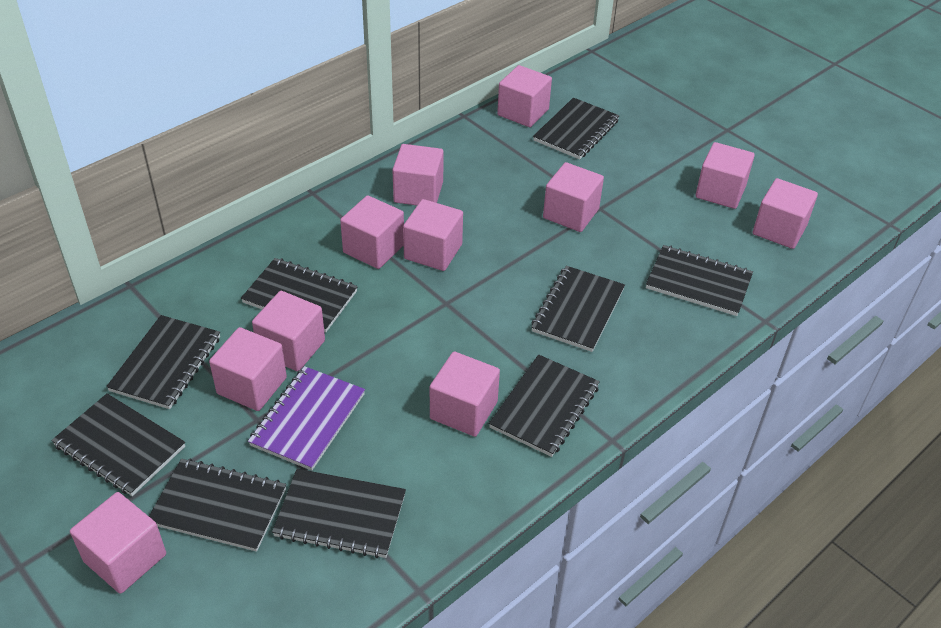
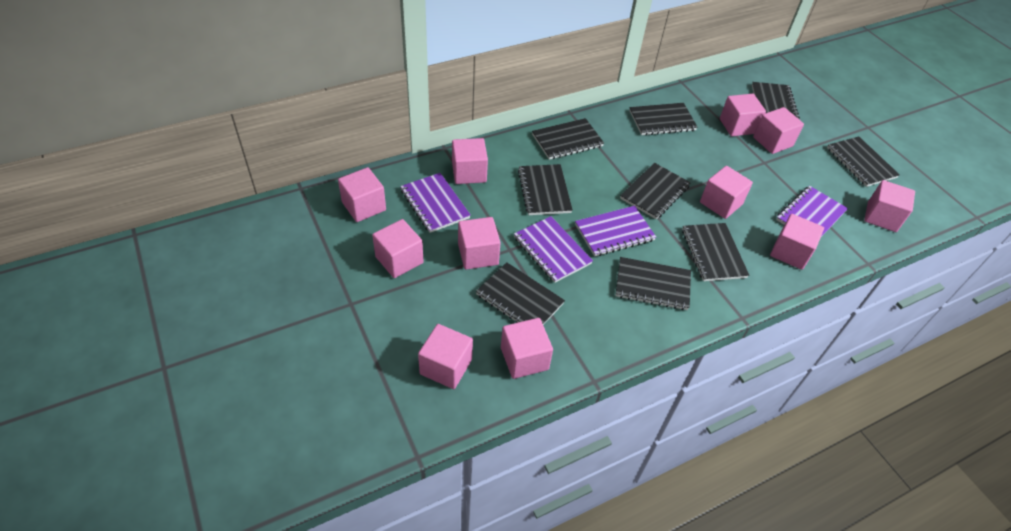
purple notebook: 1 -> 4

